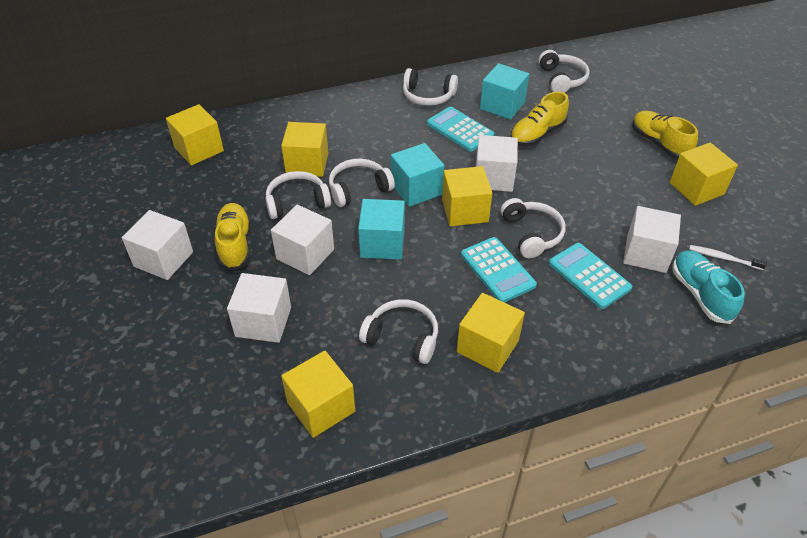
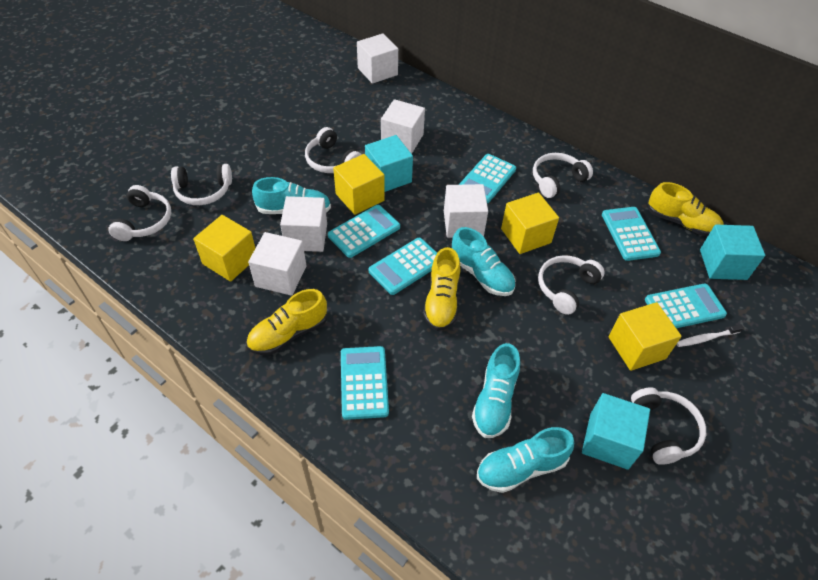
turquoise calculator: 3 -> 6
turquoise shoe: 1 -> 4
yellow cube: 6 -> 4

